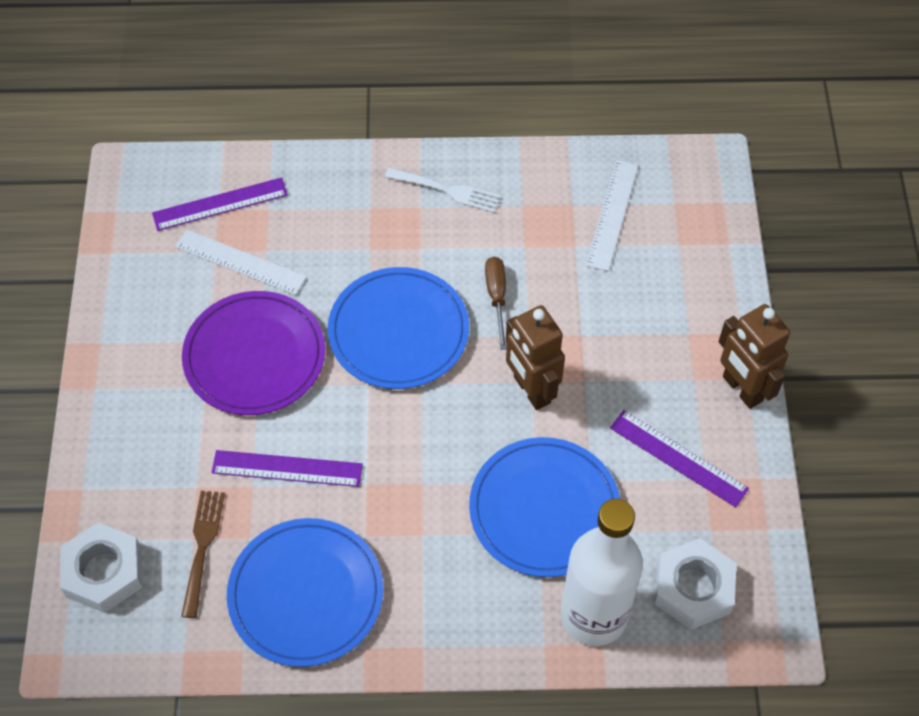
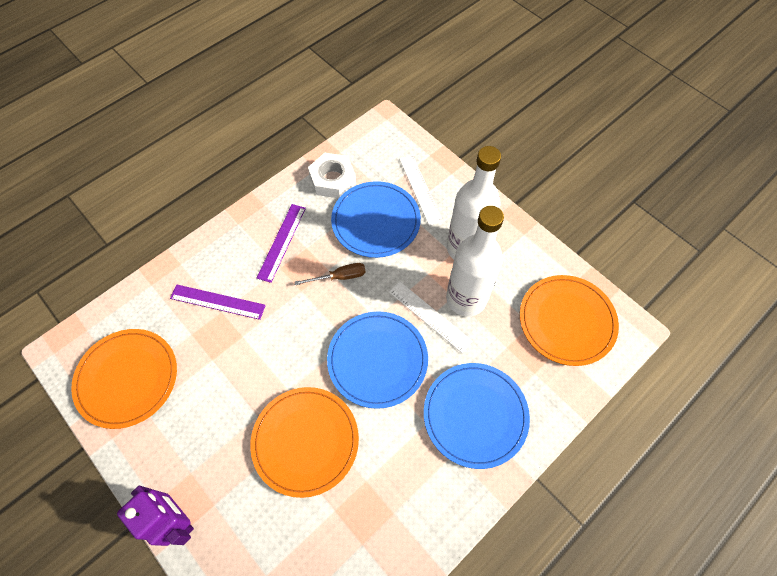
brown fork: 1 -> 0
brown robot: 2 -> 0
orange plate: 0 -> 3
purple plate: 1 -> 0
purple robot: 0 -> 1
purple ruler: 3 -> 2
white bottle: 1 -> 2
white fork: 1 -> 0
white nut: 2 -> 1

